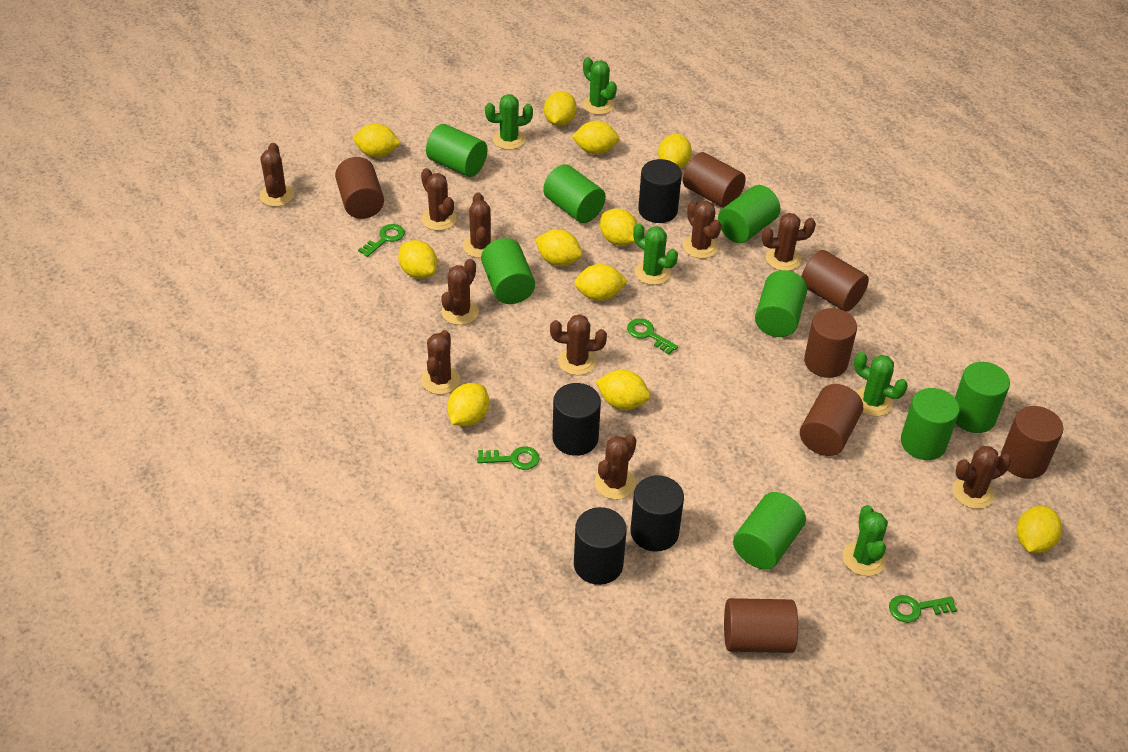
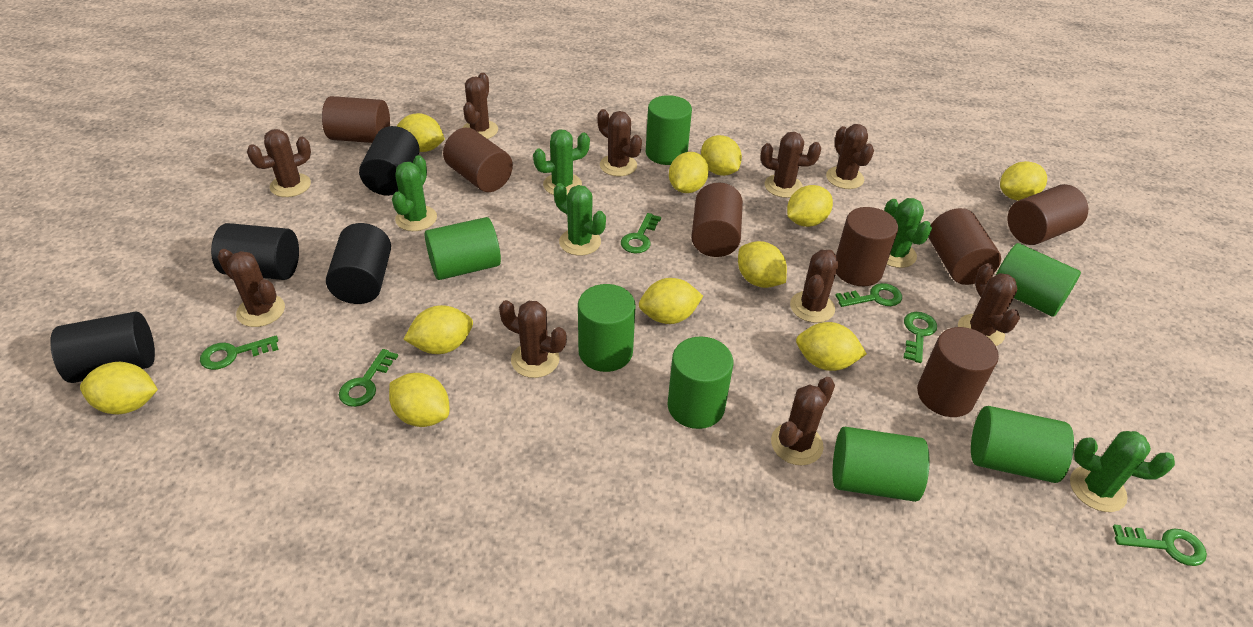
green cylinder: 8 -> 7
green key: 4 -> 6

